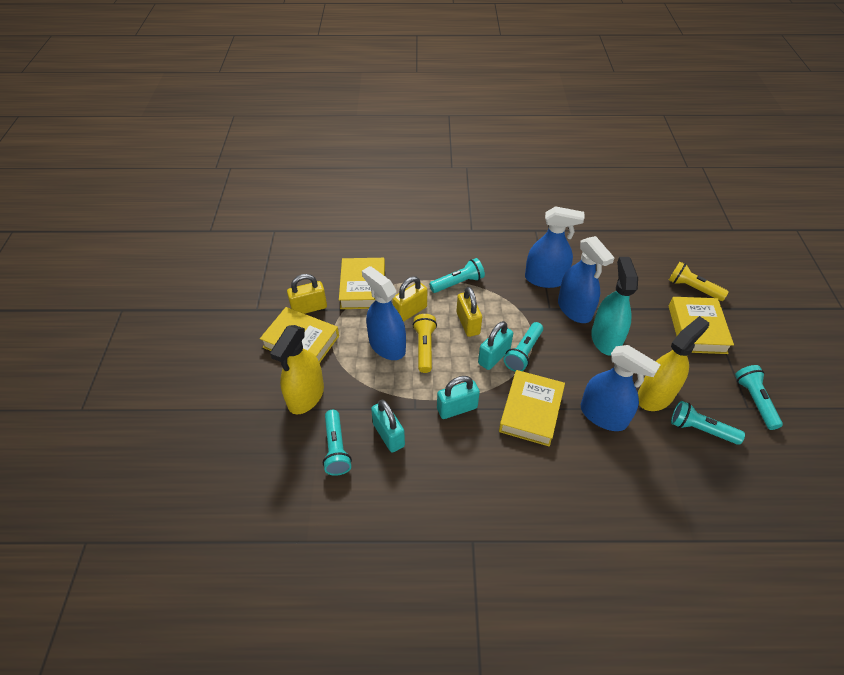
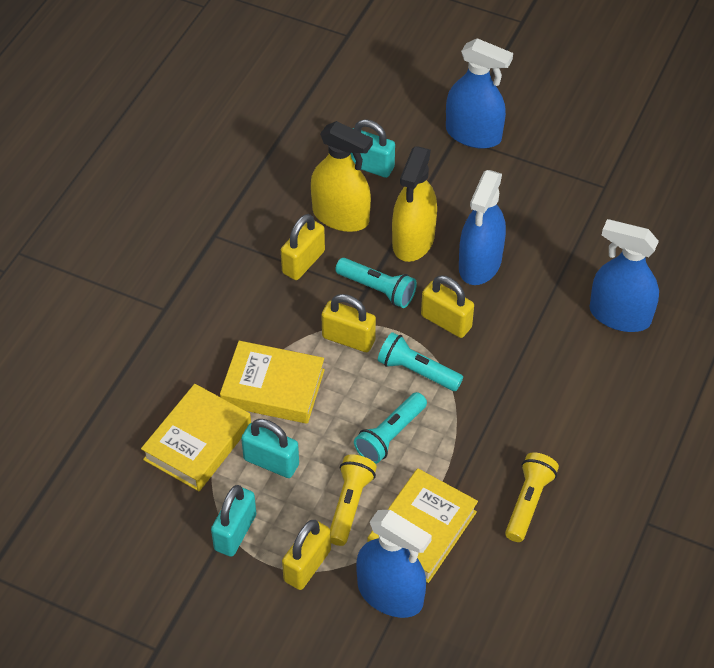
turquoise flashlight: 5 -> 3
turquoise spray bottle: 1 -> 0
yellow book: 4 -> 3
yellow padlock: 3 -> 4

